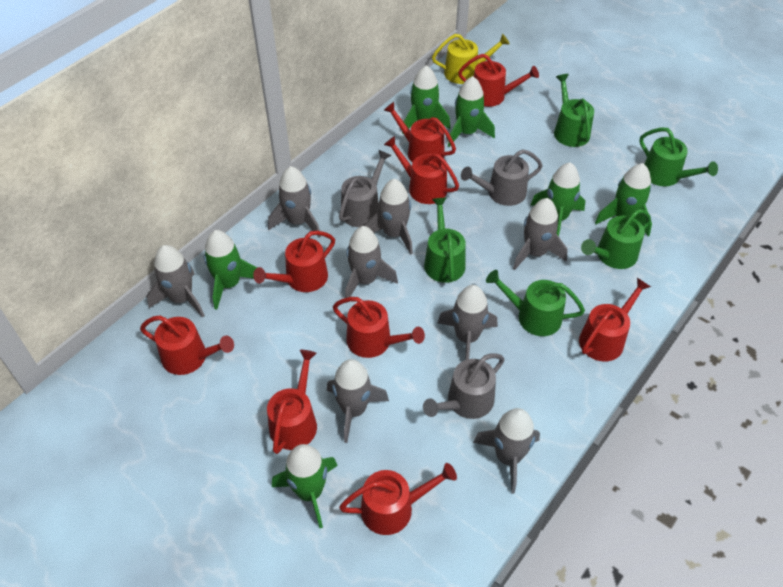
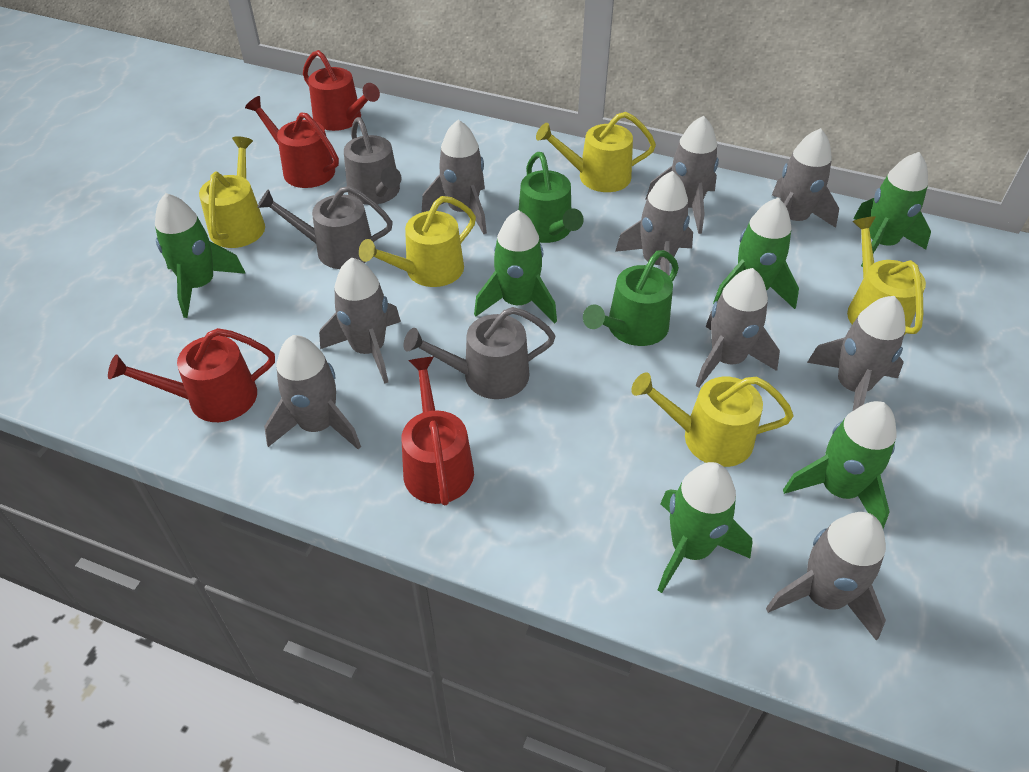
green watering can: 5 -> 2
grey rocket: 8 -> 9
red watering can: 9 -> 4
yellow watering can: 1 -> 5

